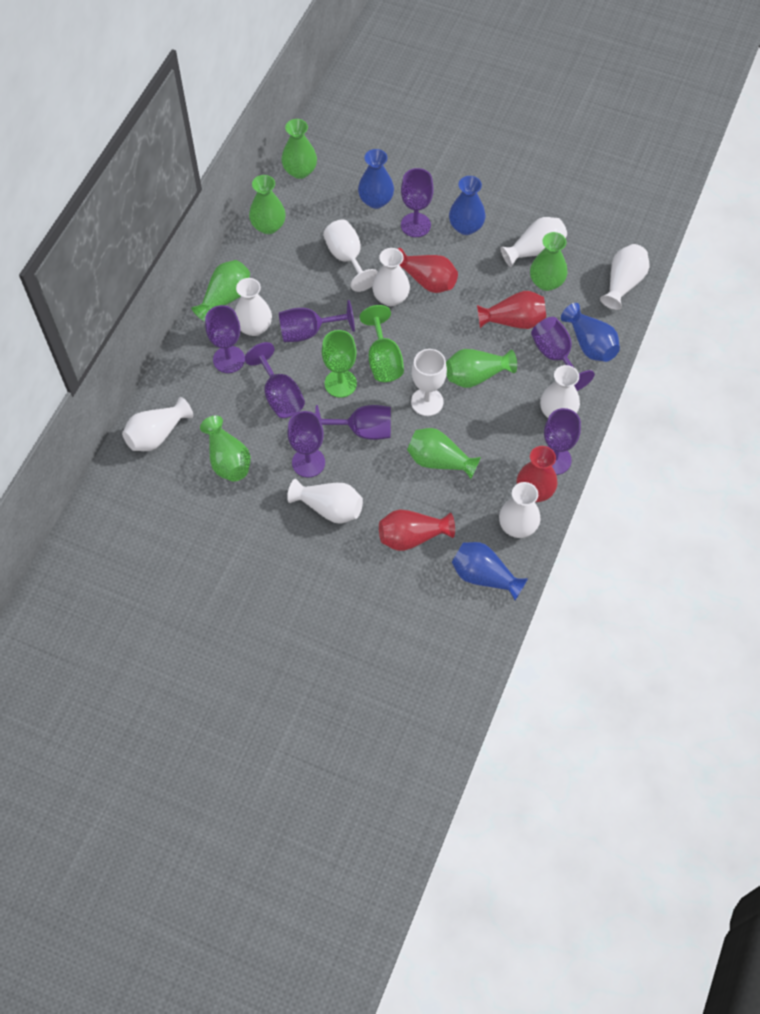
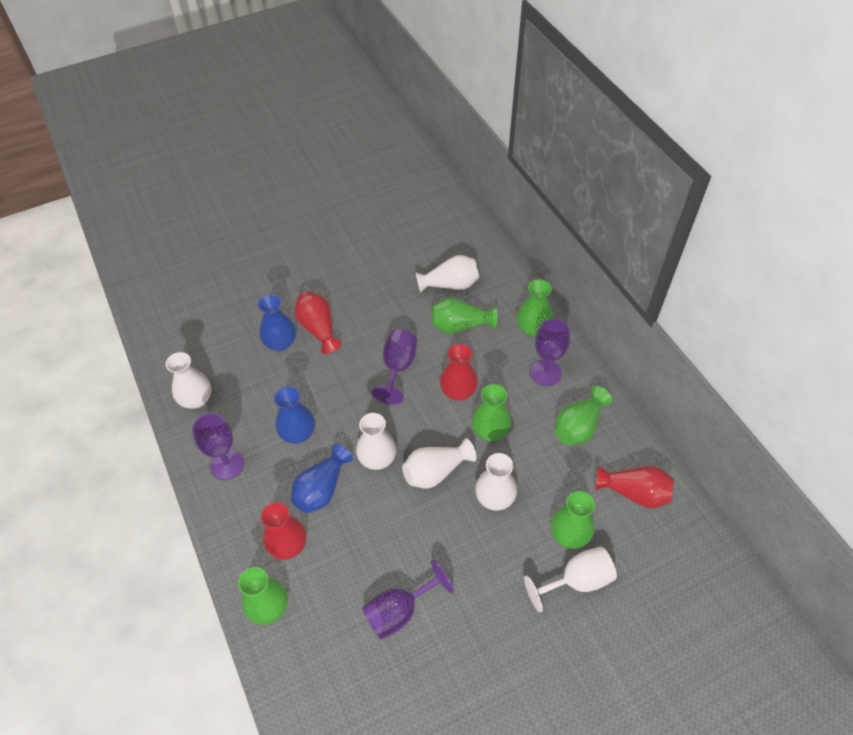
blue vase: 4 -> 3
green goblet: 2 -> 0
green vase: 7 -> 6
purple goblet: 8 -> 4
white goblet: 2 -> 1
white vase: 8 -> 5

